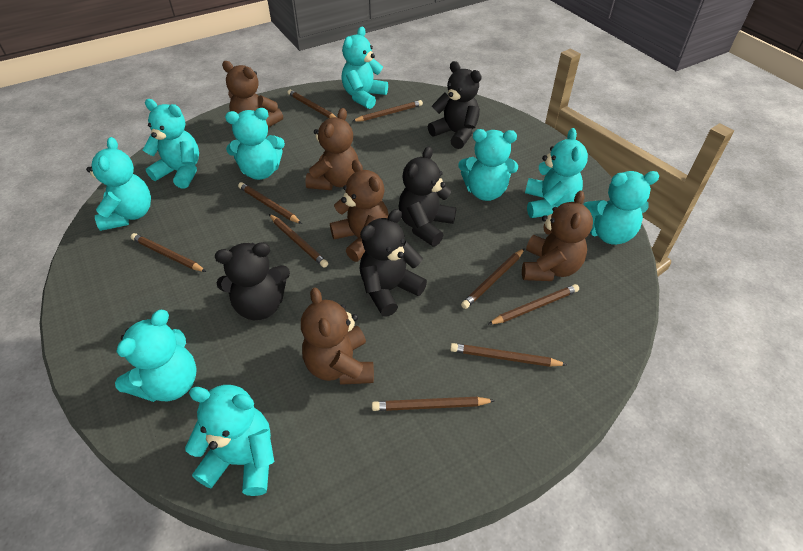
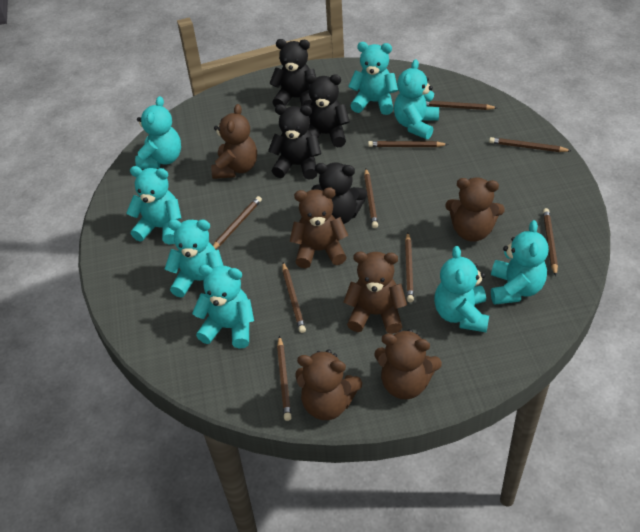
brown teddy bear: 5 -> 6
turquoise teddy bear: 9 -> 8

